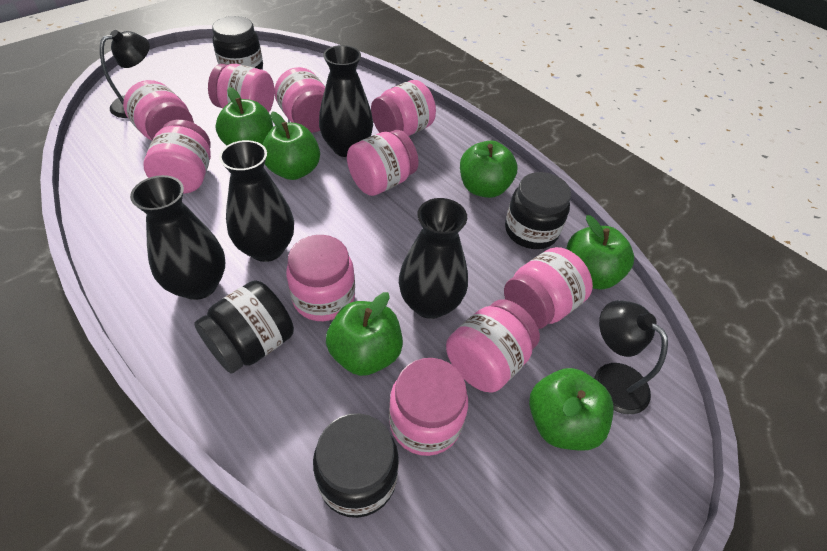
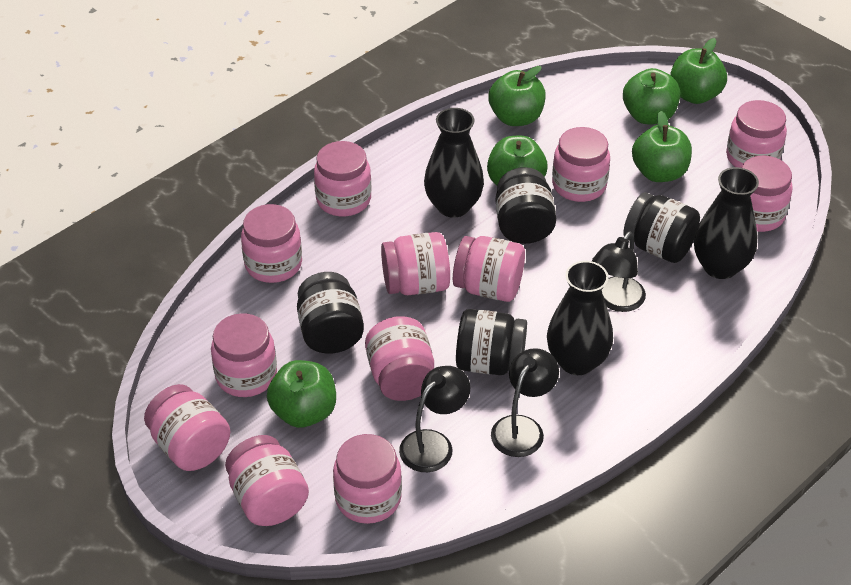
black lamp: 2 -> 3
black vase: 4 -> 3
pink jar: 10 -> 12

